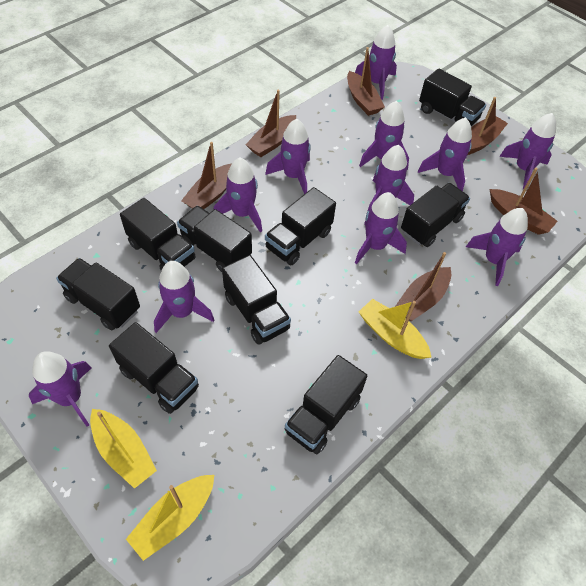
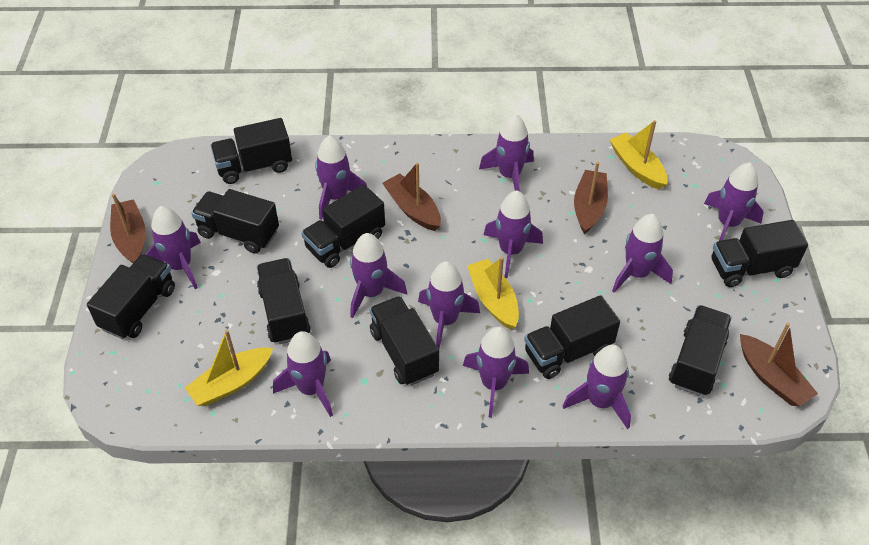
brown boat: 6 -> 4

